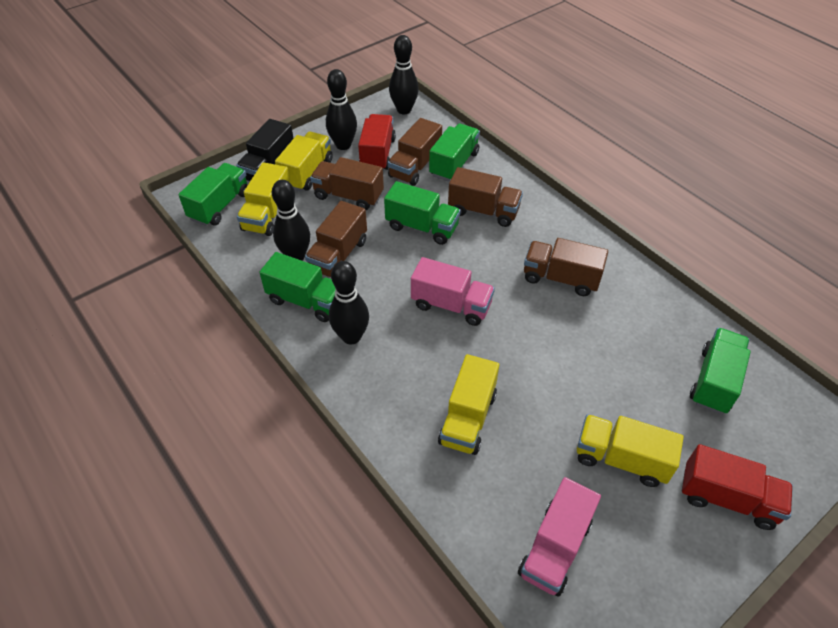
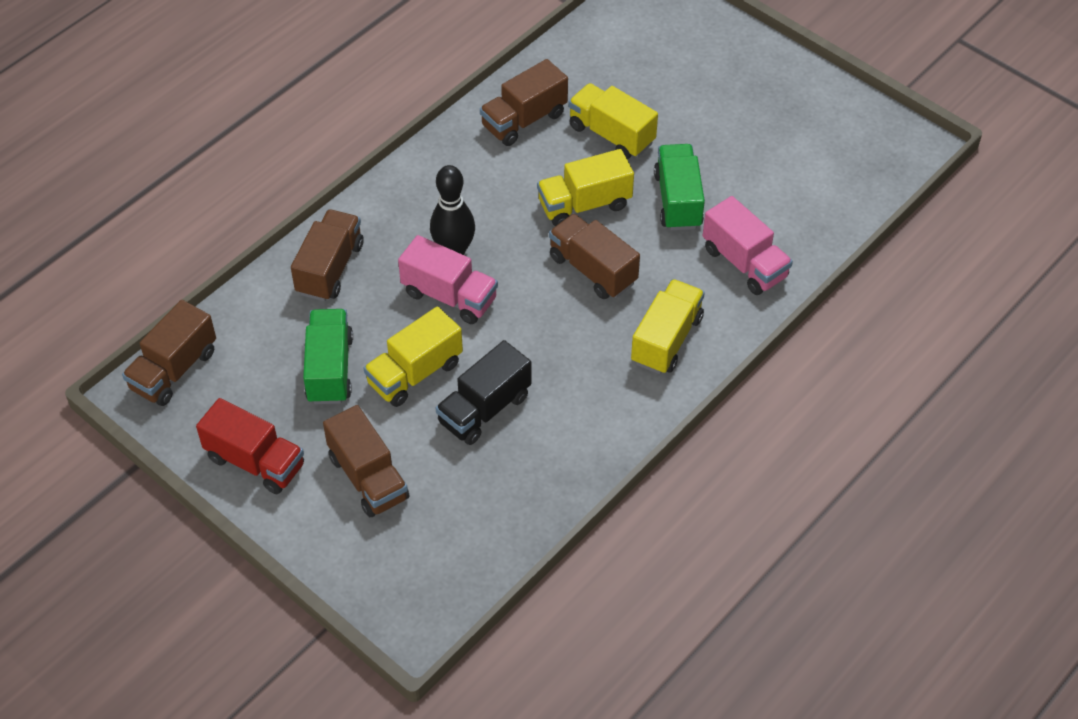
black bowling pin: 4 -> 1
green truck: 5 -> 2
red truck: 2 -> 1

